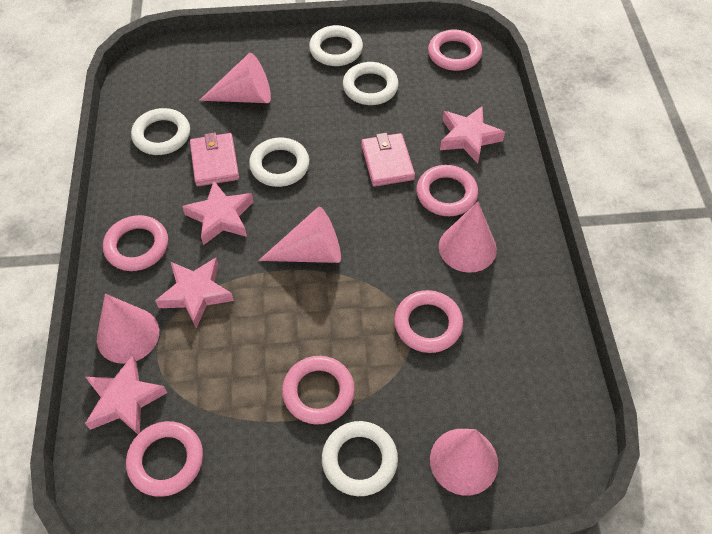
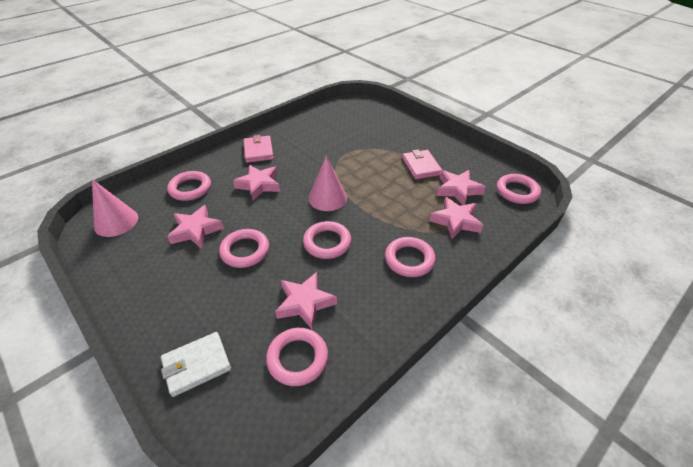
pink cone: 5 -> 2
pink star: 4 -> 5
white ring: 5 -> 0
white wallet: 0 -> 1

